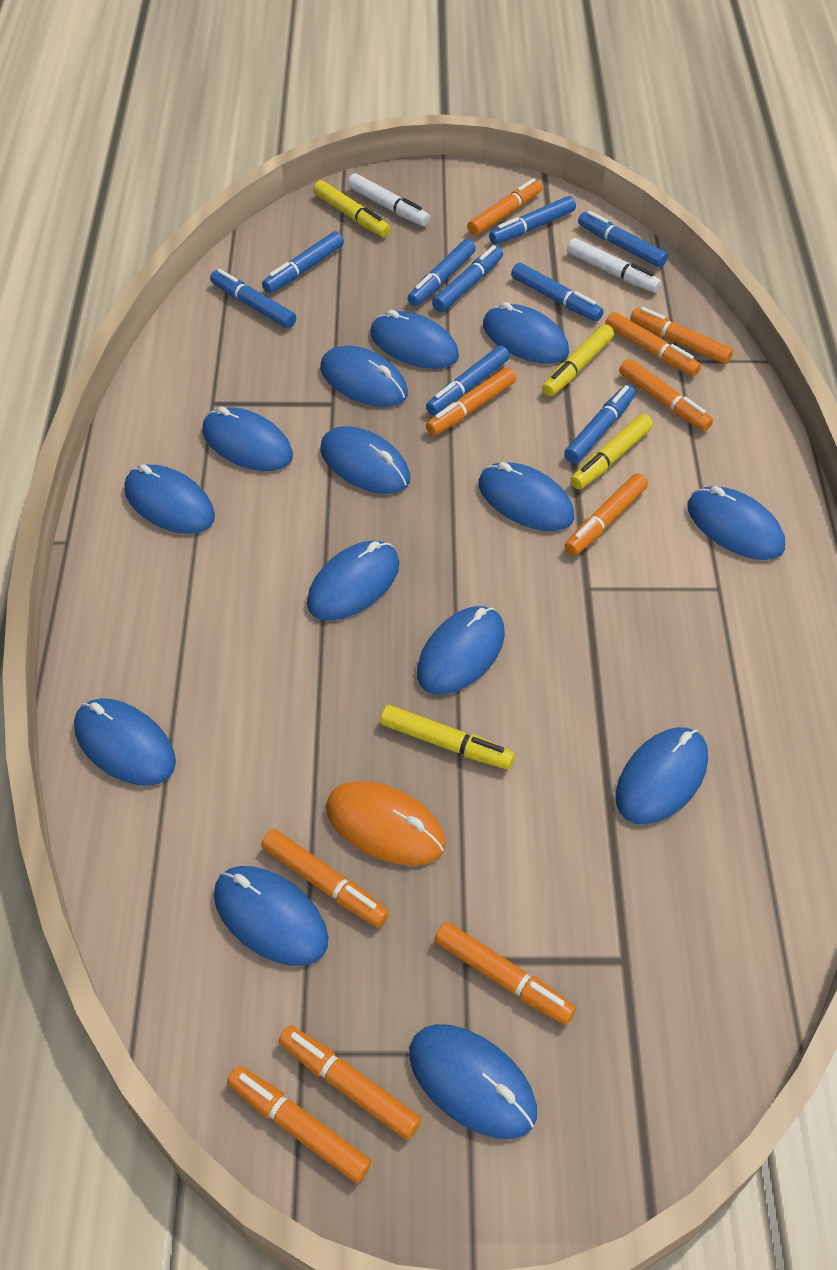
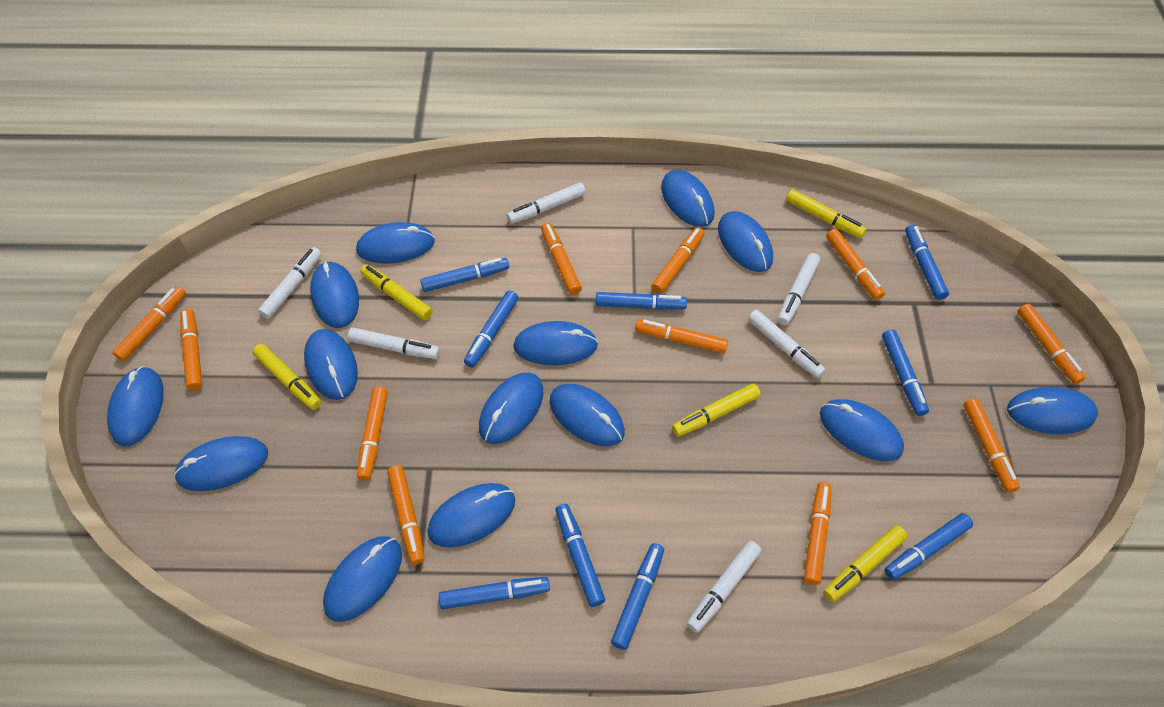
orange marker: 10 -> 11
orange mouse: 1 -> 0
white marker: 2 -> 6
yellow marker: 4 -> 5

